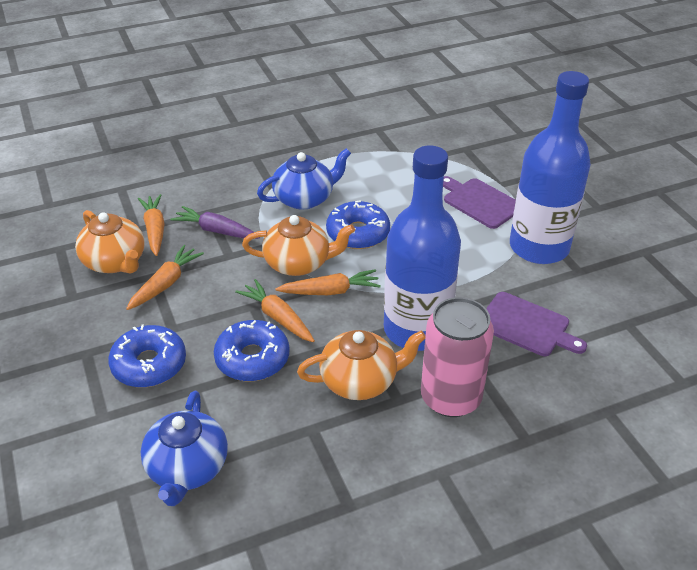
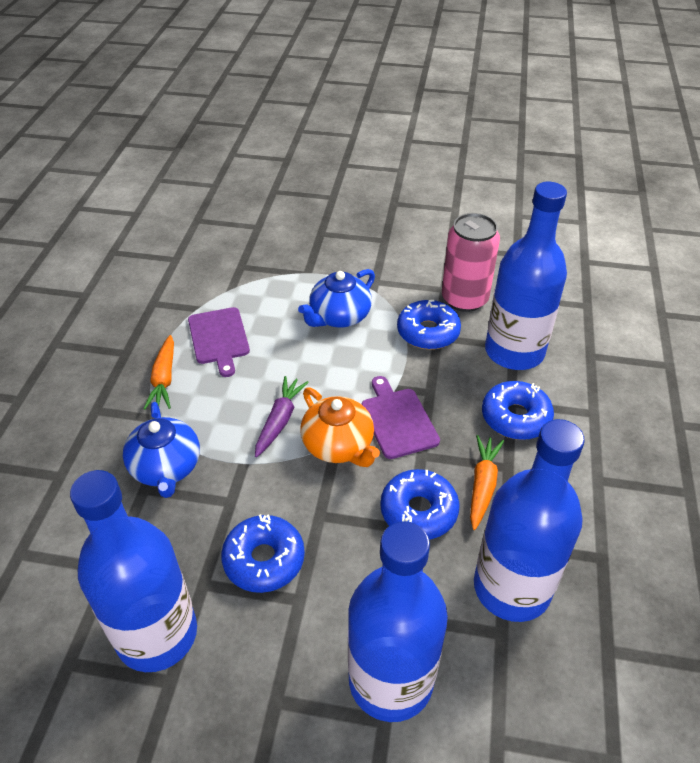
blue bottle: 2 -> 4
blue donut: 3 -> 4
orange carrot: 4 -> 2
orange teapot: 3 -> 1

